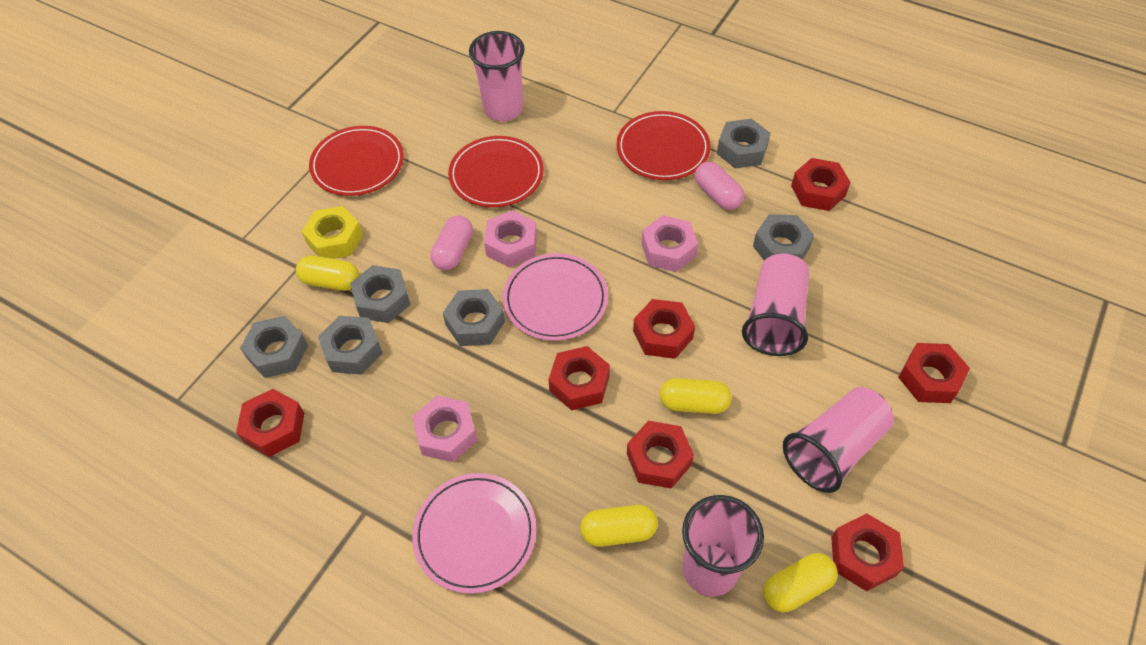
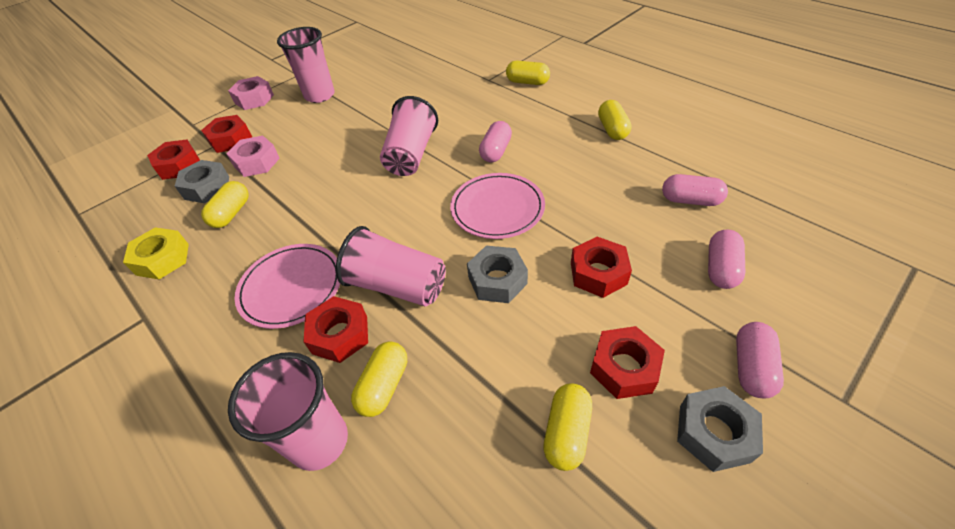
grey nut: 6 -> 3
pink capsule: 2 -> 4
pink nut: 3 -> 2
red nut: 7 -> 5
red plate: 3 -> 0
yellow capsule: 4 -> 5

